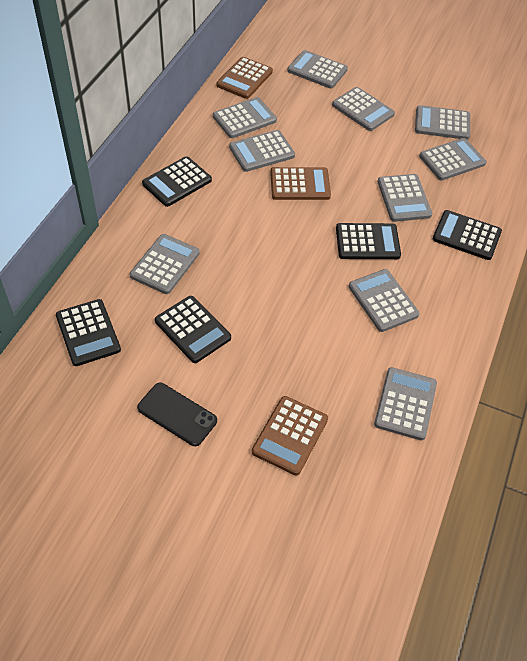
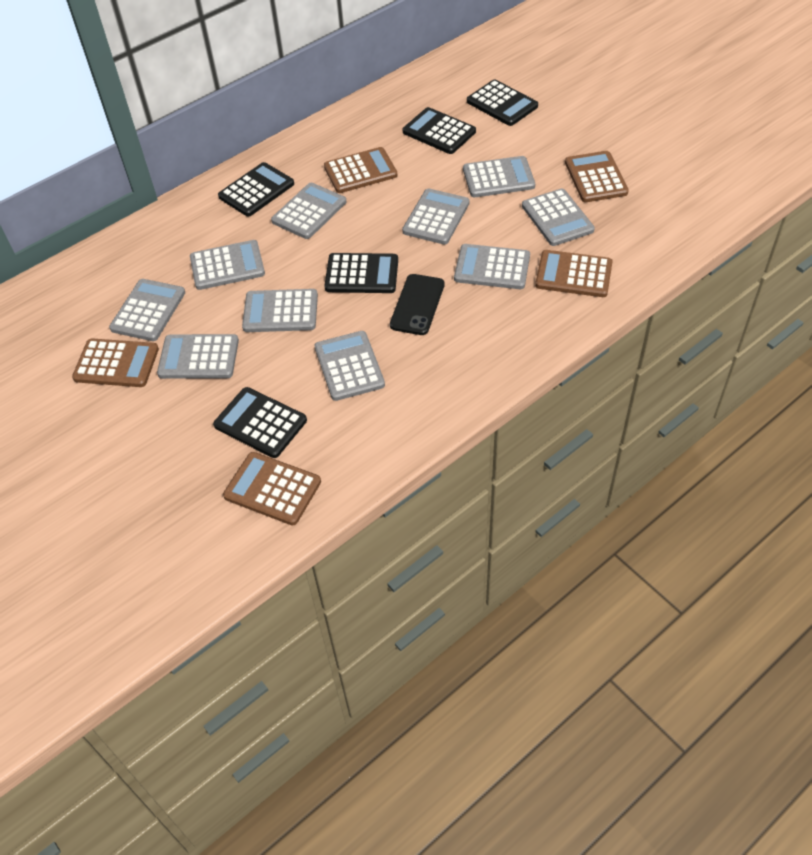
brown calculator: 3 -> 5

